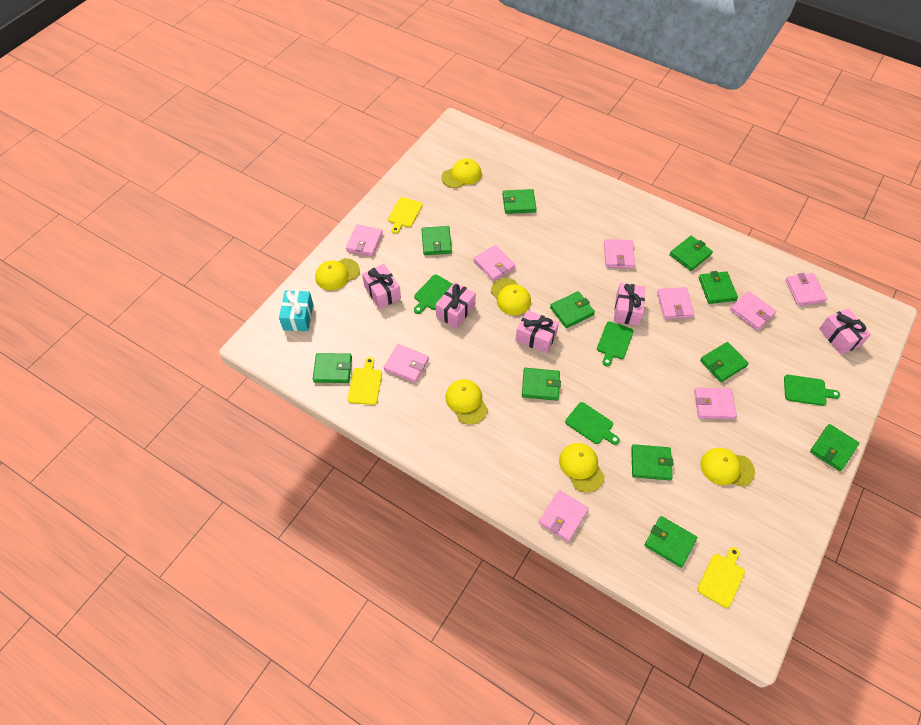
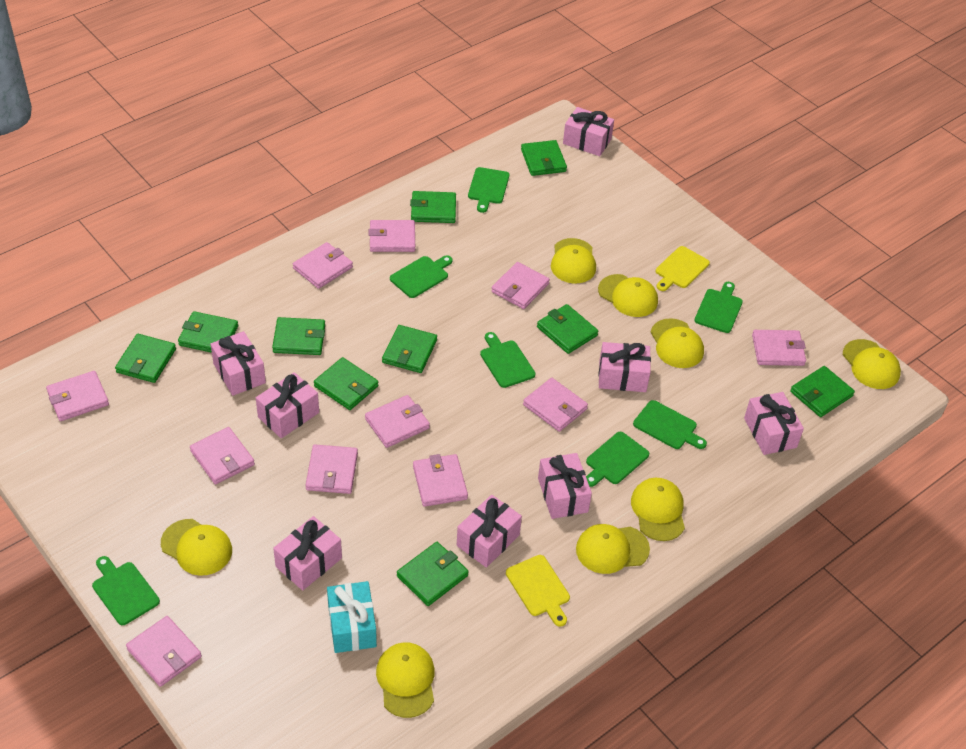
green cutting board: 4 -> 7
green wallet: 11 -> 10
pink gift: 5 -> 8
pink wallet: 9 -> 11
yellow cap: 6 -> 8
yellow cutting board: 3 -> 2

